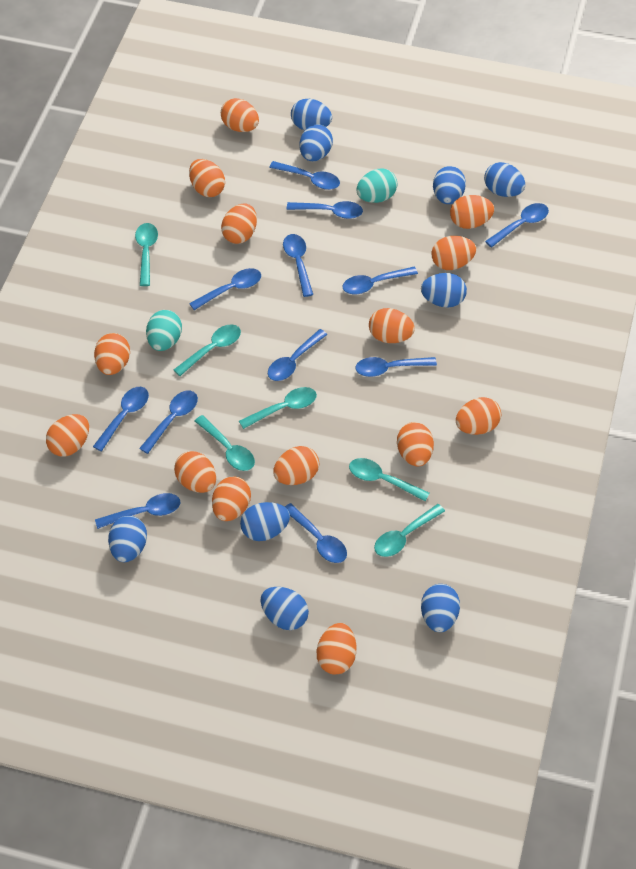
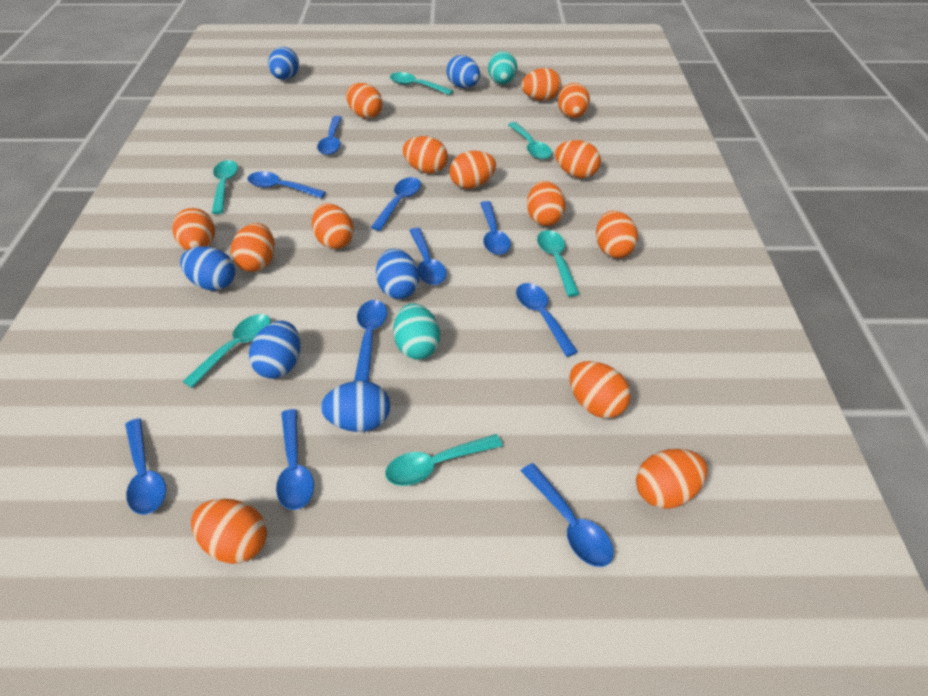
blue egg: 9 -> 6
blue spoon: 12 -> 10

